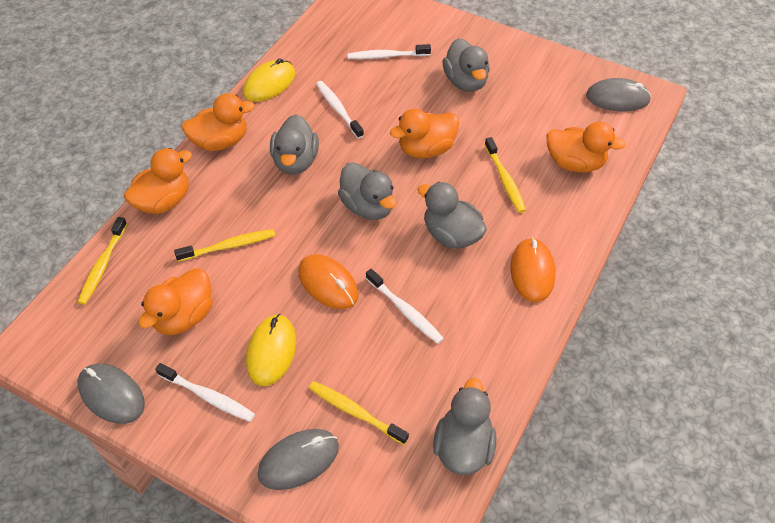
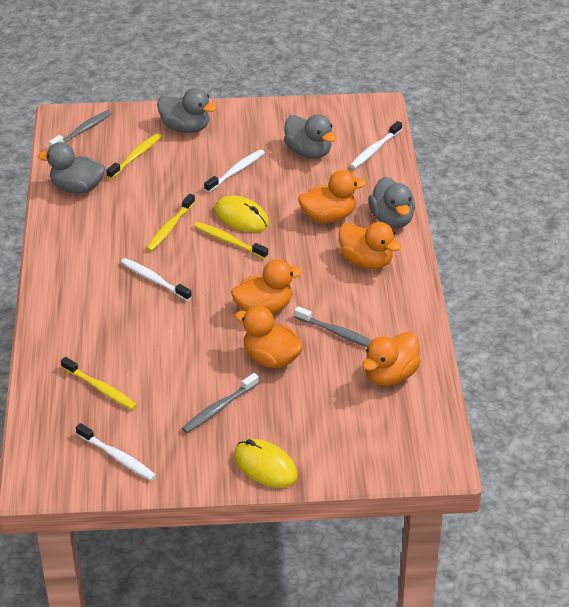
grey duck: 5 -> 4
grey mouse: 3 -> 0
grey toothbrush: 0 -> 3
orange mouse: 2 -> 0

